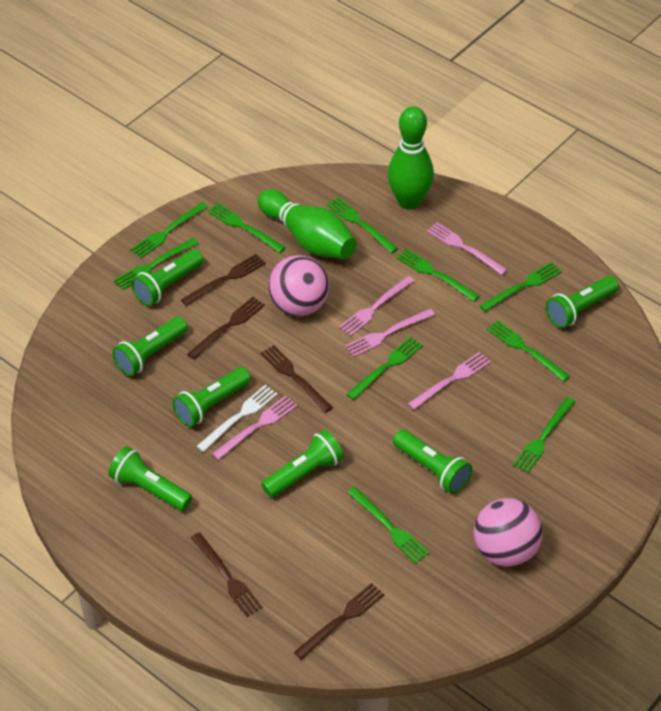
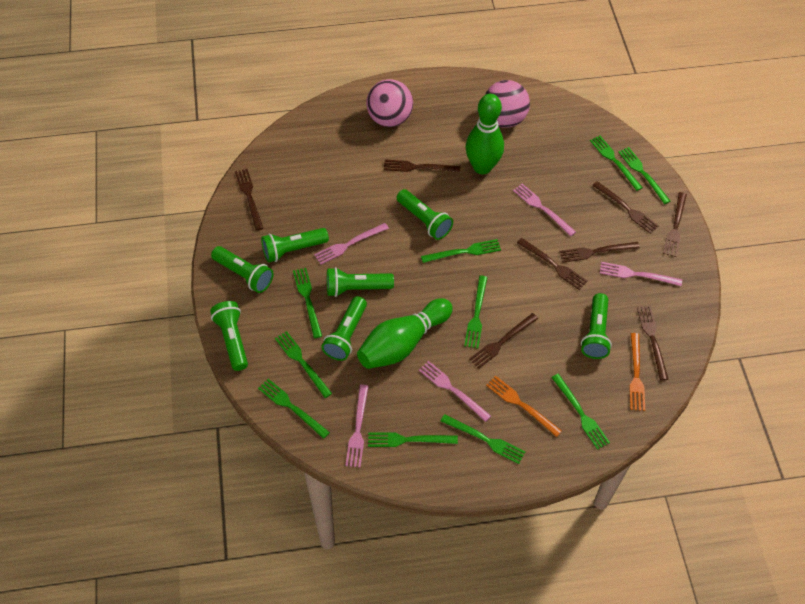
brown fork: 5 -> 8
orange fork: 0 -> 2
white fork: 1 -> 0

